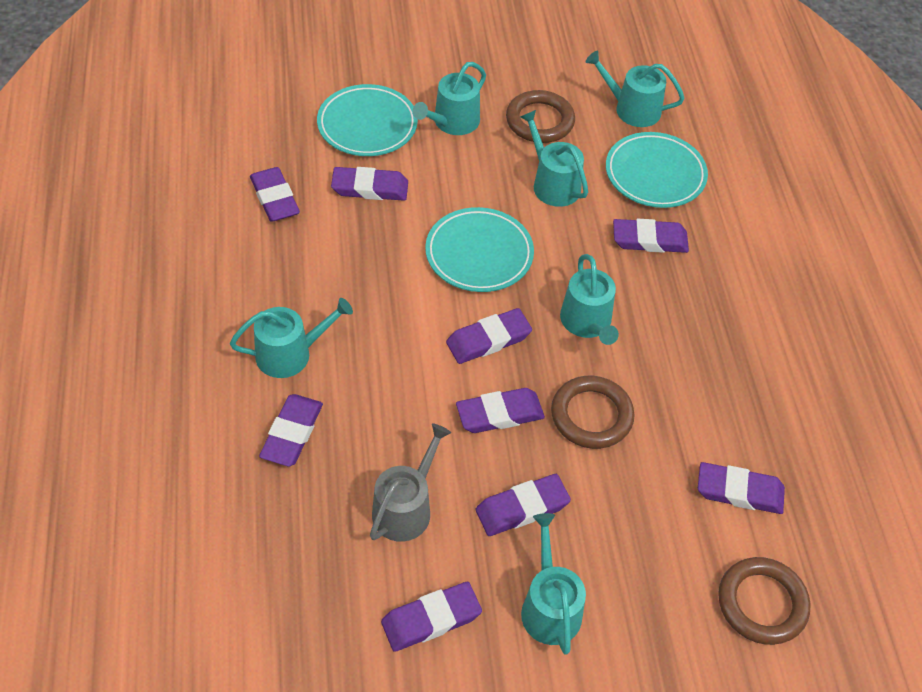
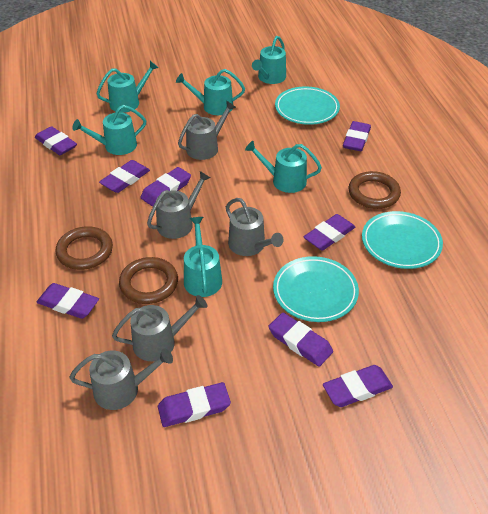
grey watering can: 1 -> 5

